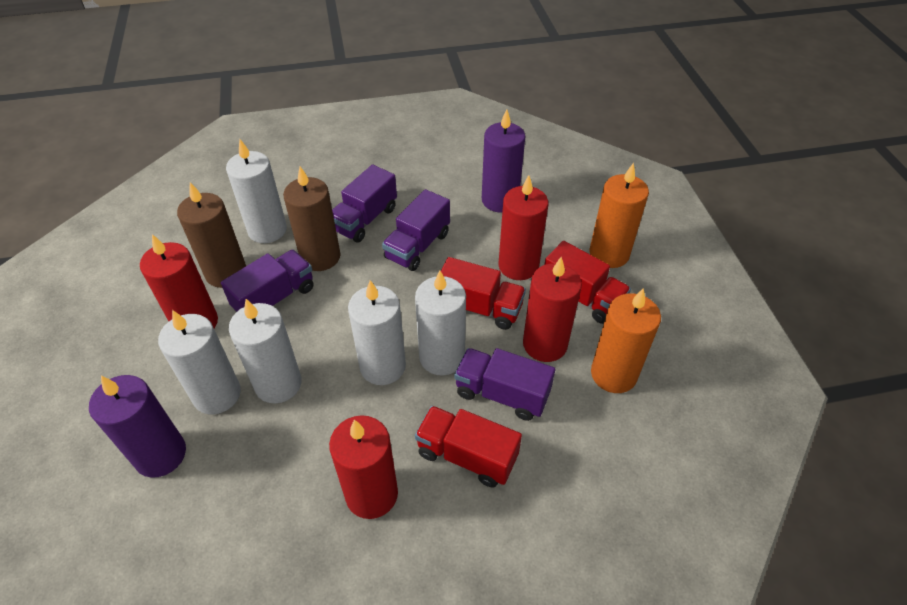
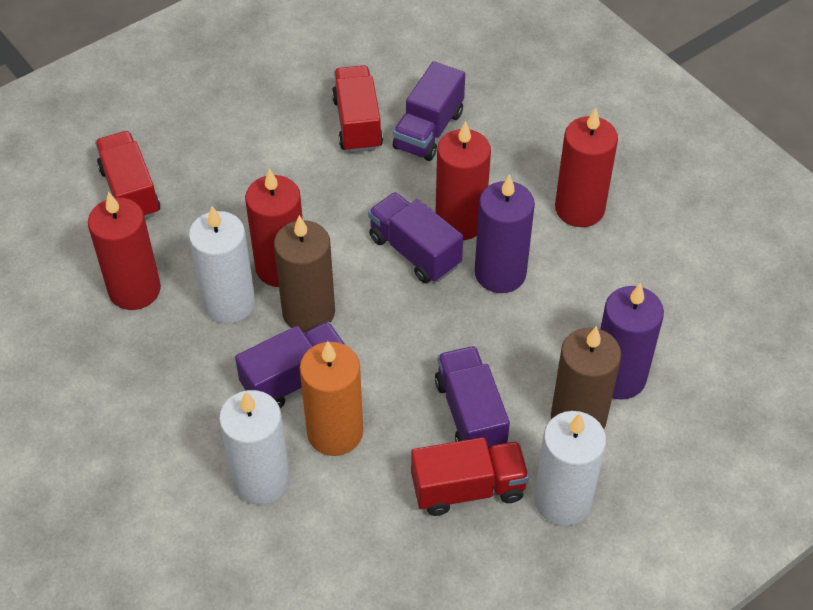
orange candle: 2 -> 1
white candle: 5 -> 3

